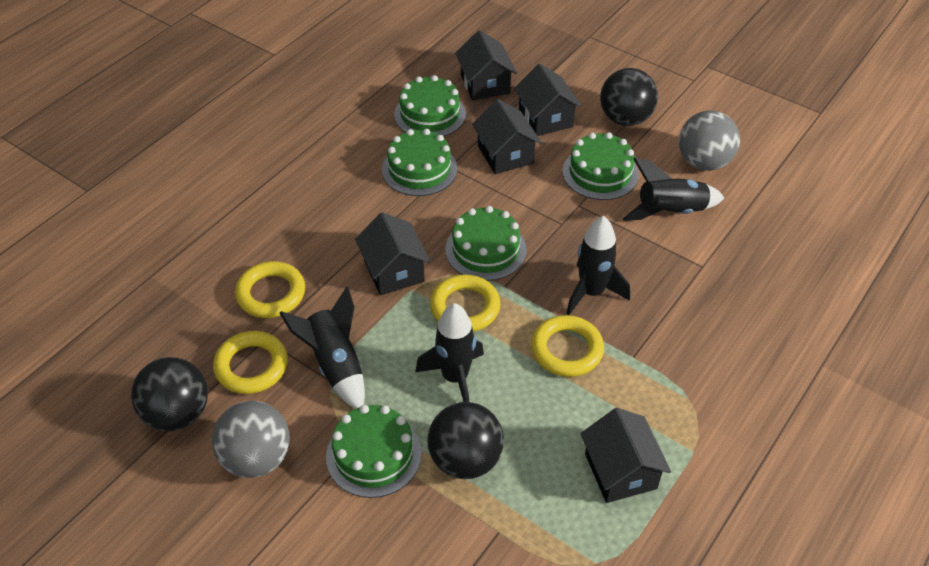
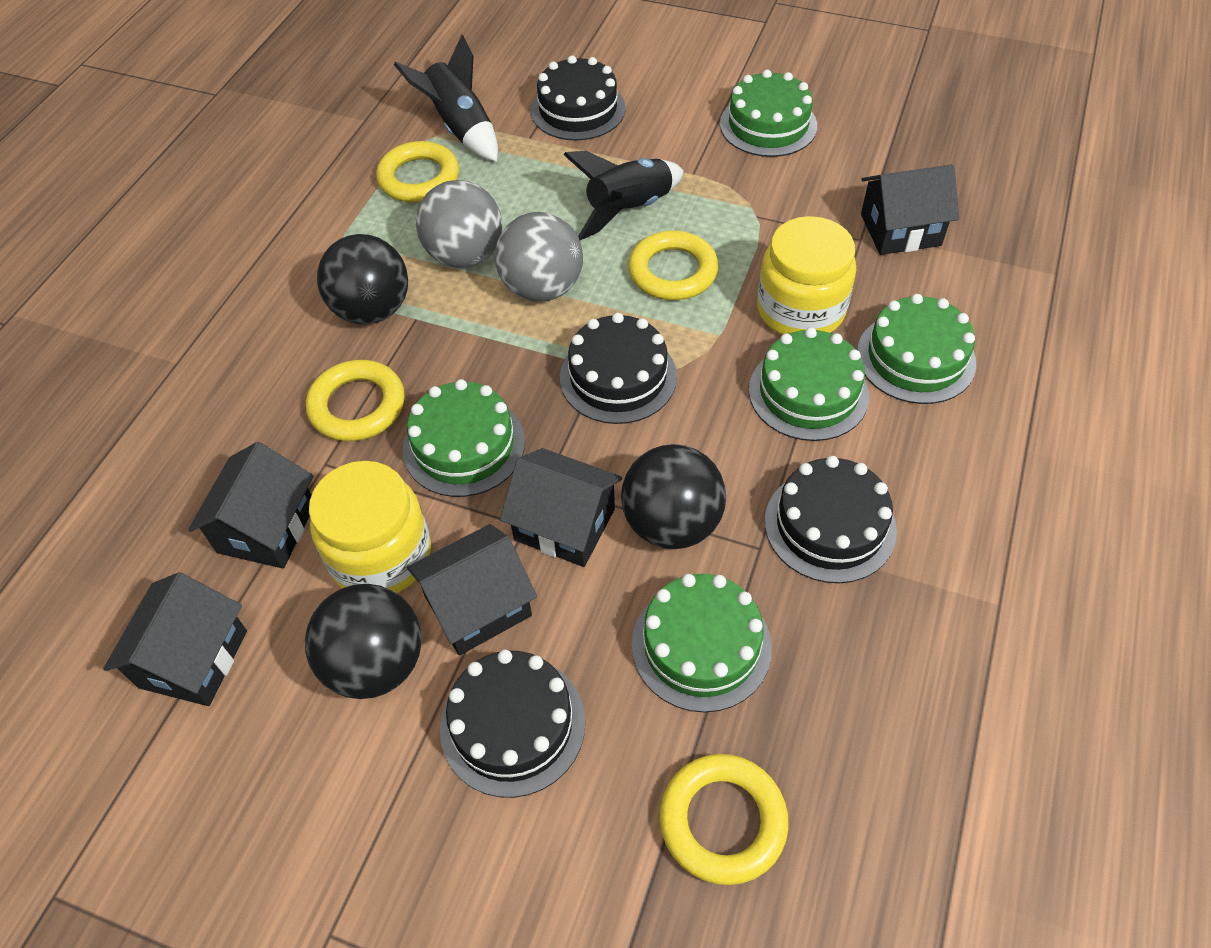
black cake: 0 -> 4
black rocket: 4 -> 2
yellow jar: 0 -> 2

